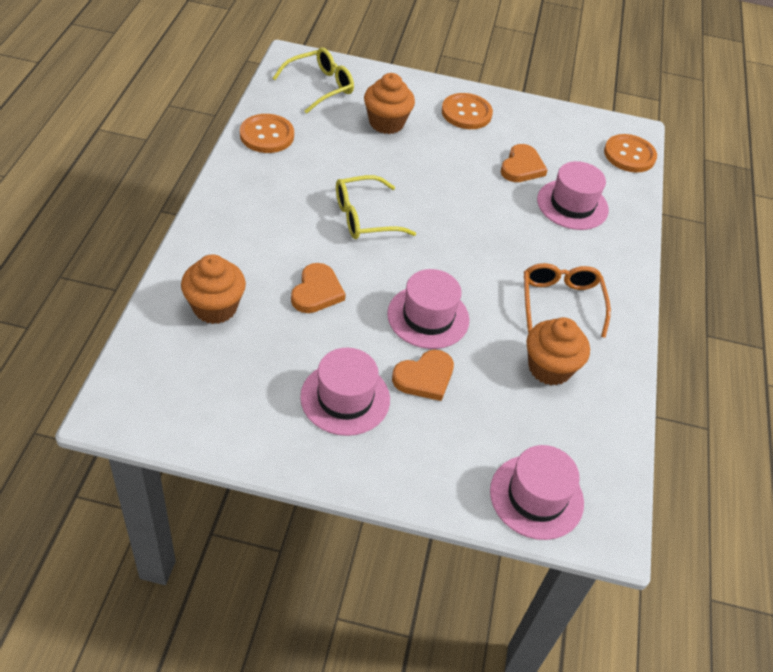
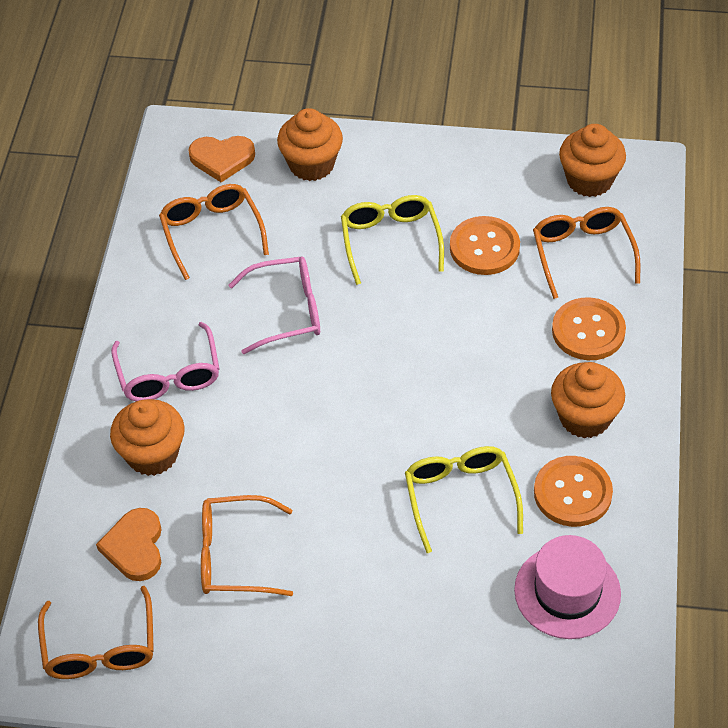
orange cupcake: 3 -> 4
orange glasses: 1 -> 4
orange heart: 3 -> 2
pink glasses: 0 -> 2
pink hat: 4 -> 1

